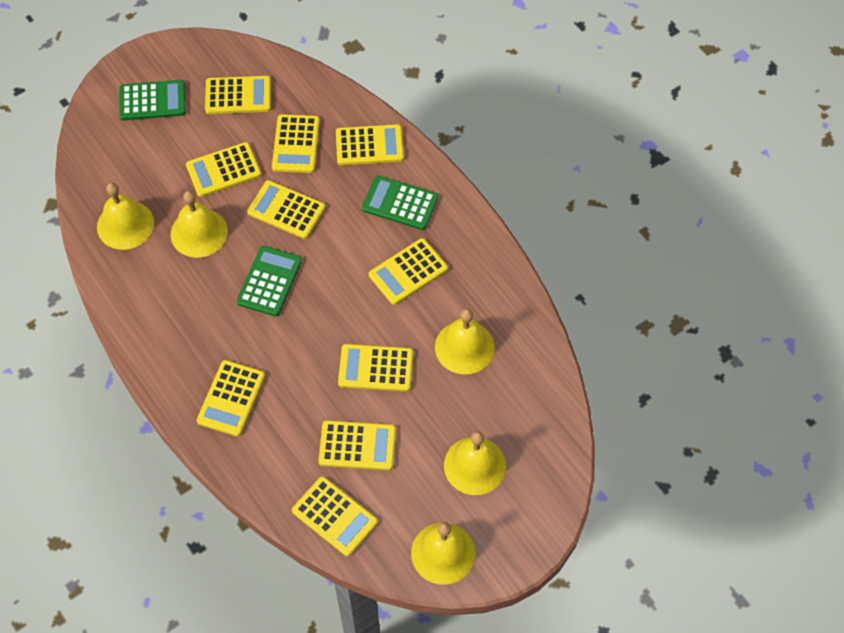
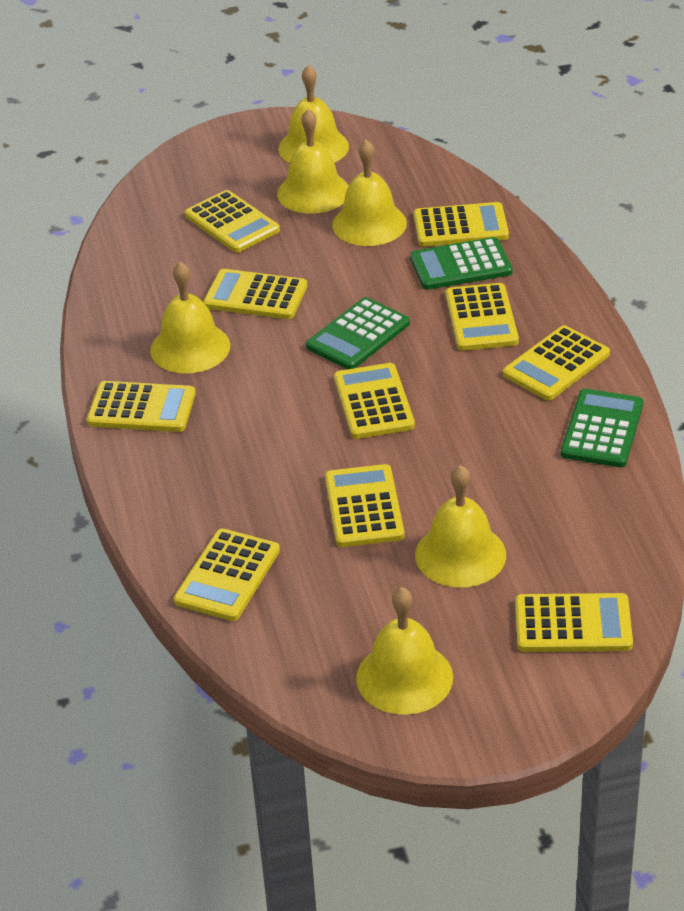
yellow bell: 5 -> 6

